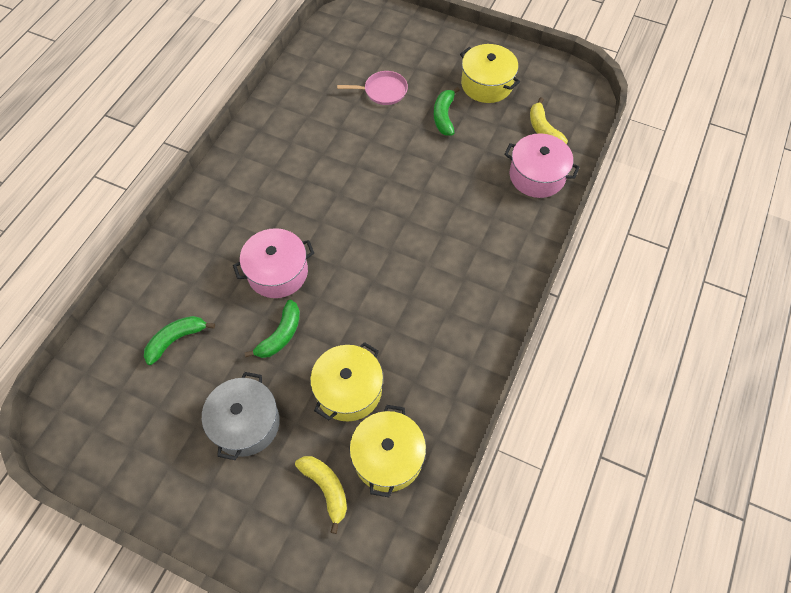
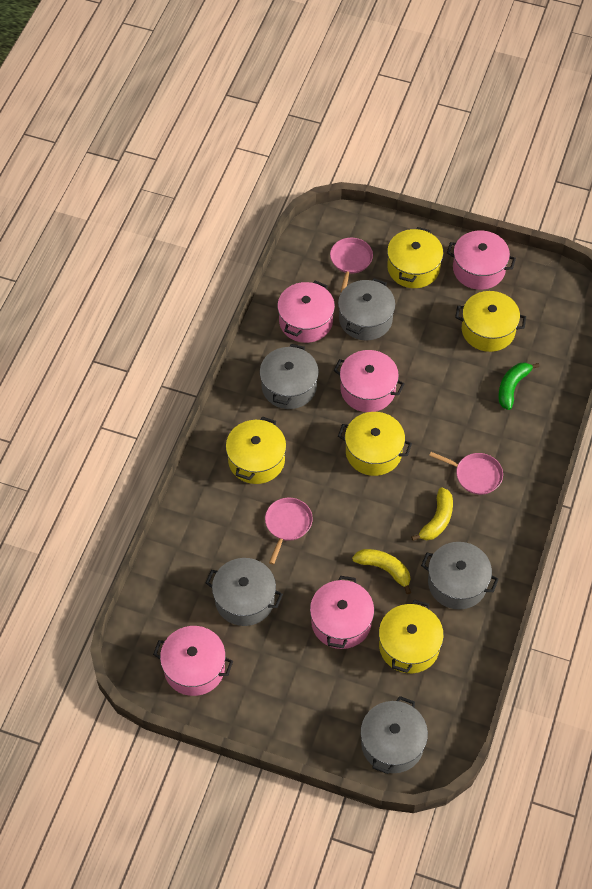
green banana: 3 -> 1
grey pot: 1 -> 5
pink pan: 1 -> 3
pink pot: 2 -> 5
yellow pot: 3 -> 5

